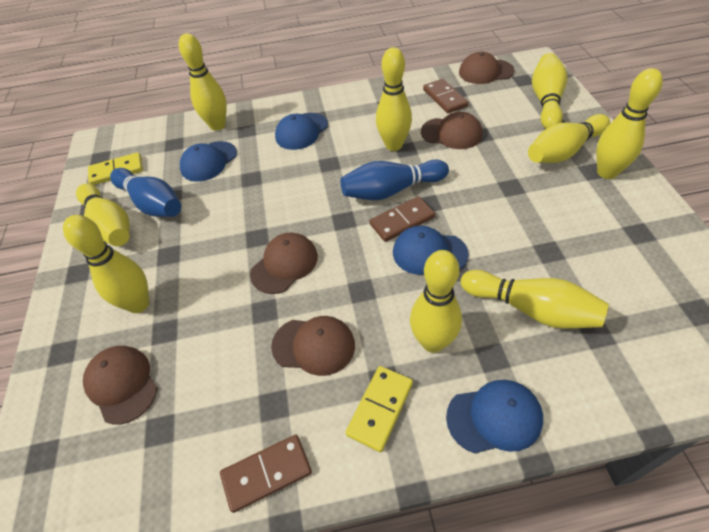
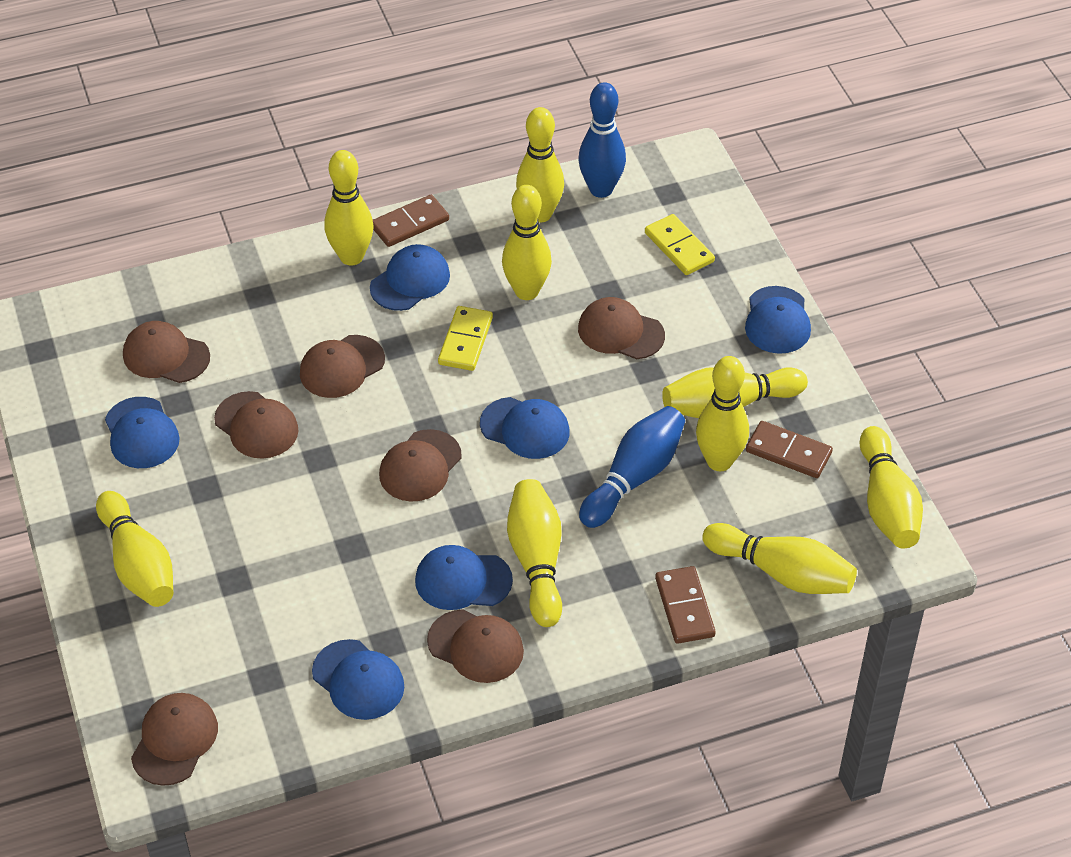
blue cap: 4 -> 6
brown cap: 5 -> 7

